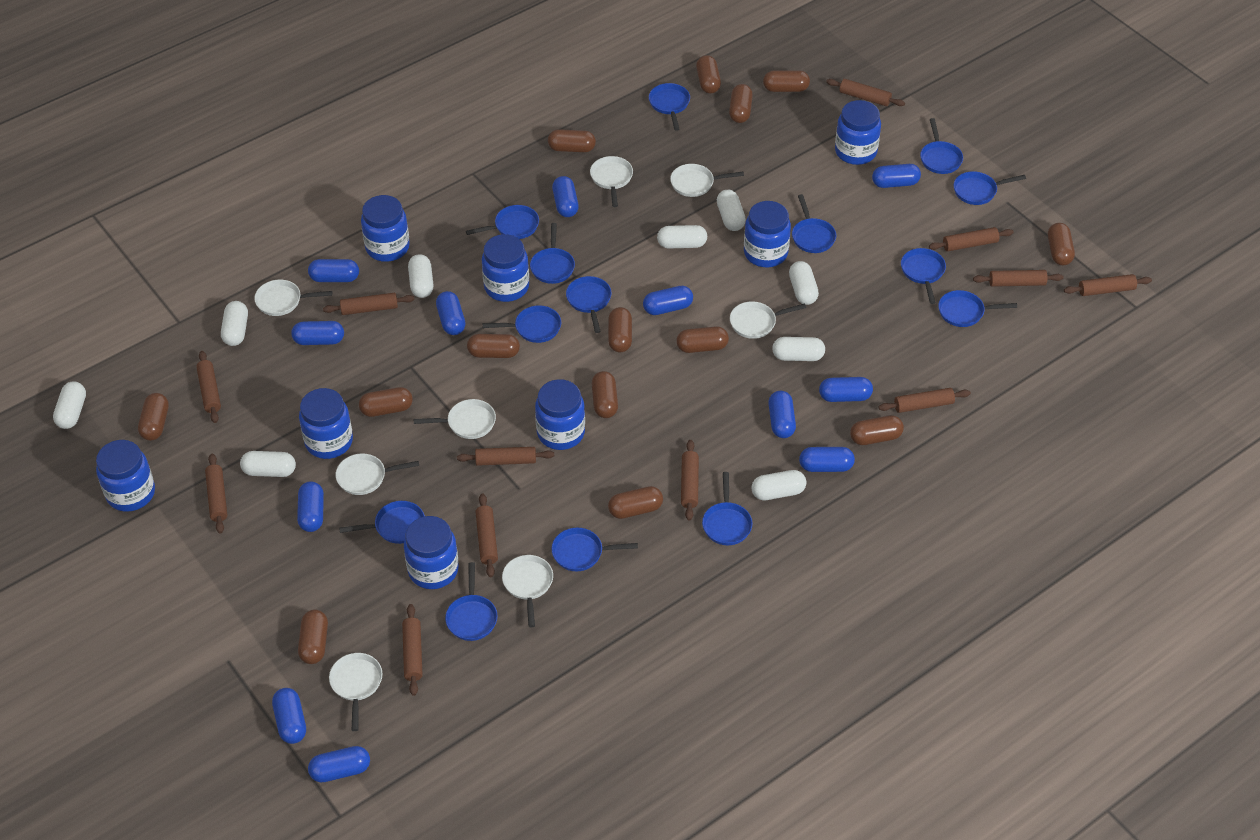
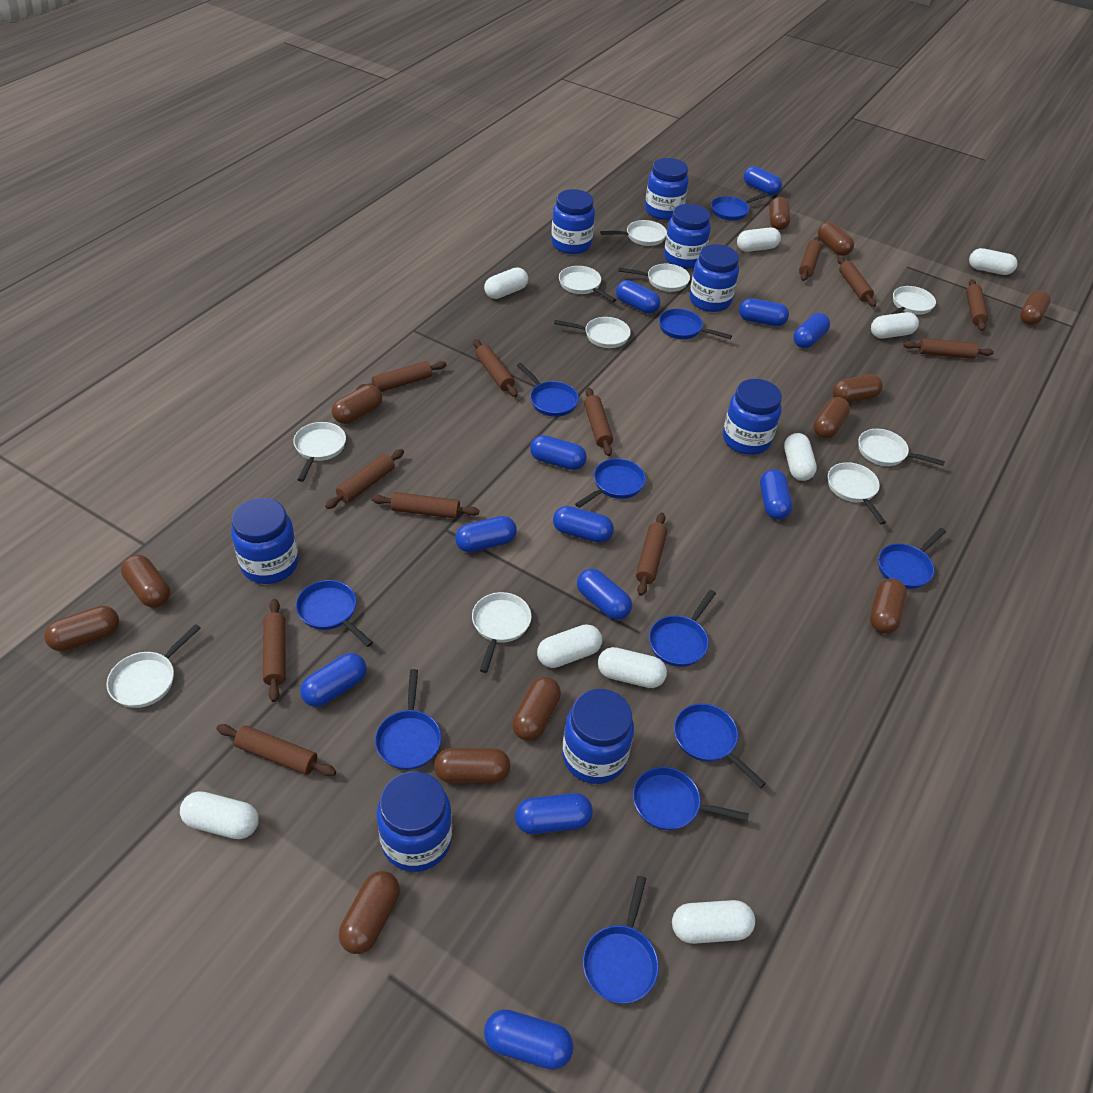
blue pan: 14 -> 11
brown capsule: 14 -> 12
white pan: 8 -> 10

